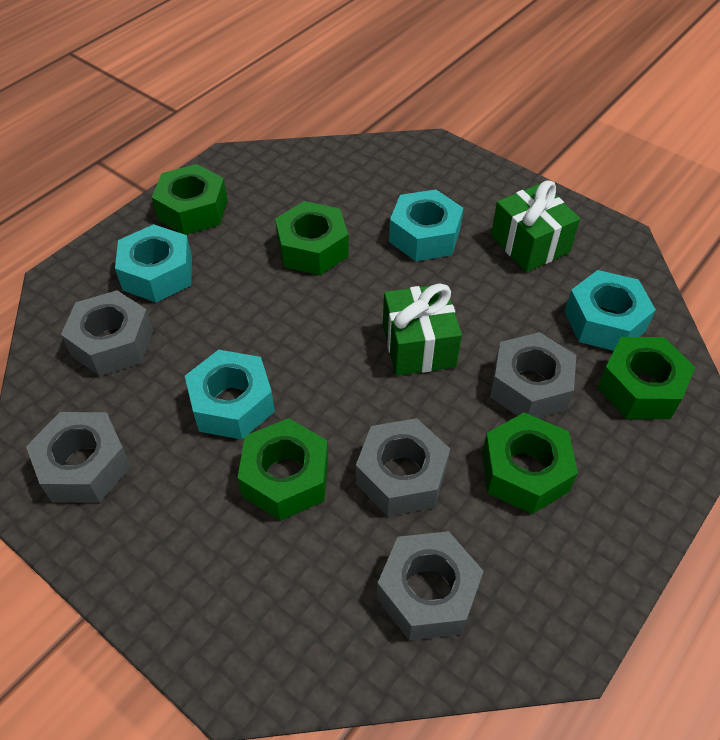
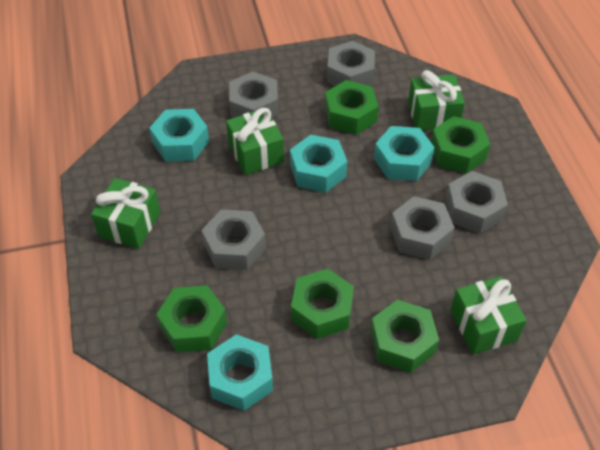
green gift: 2 -> 4

